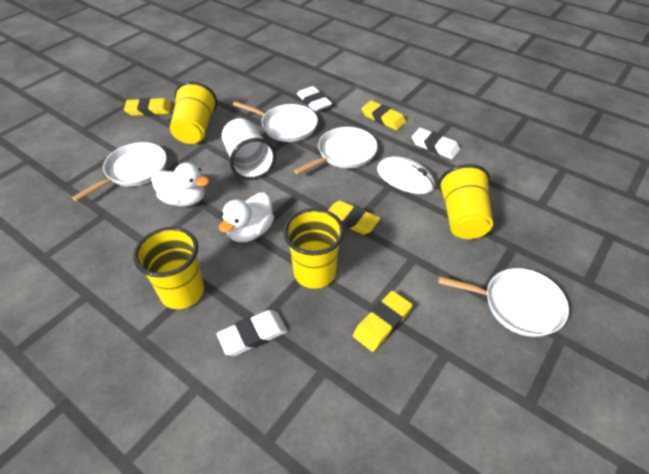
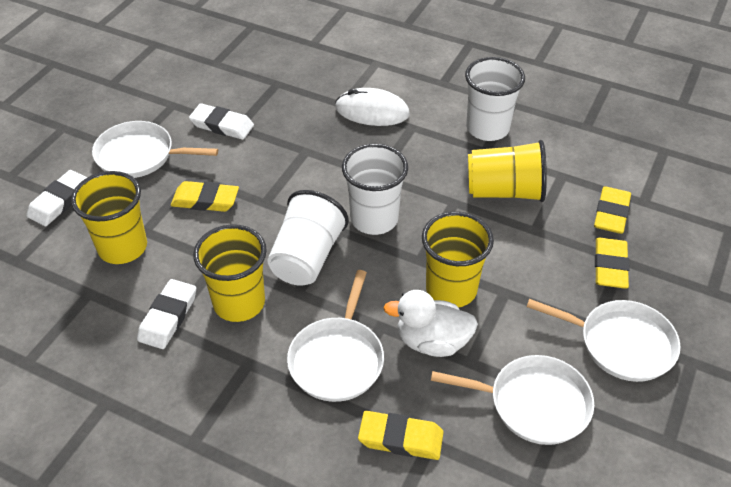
white cup: 1 -> 3
white duck: 2 -> 1

